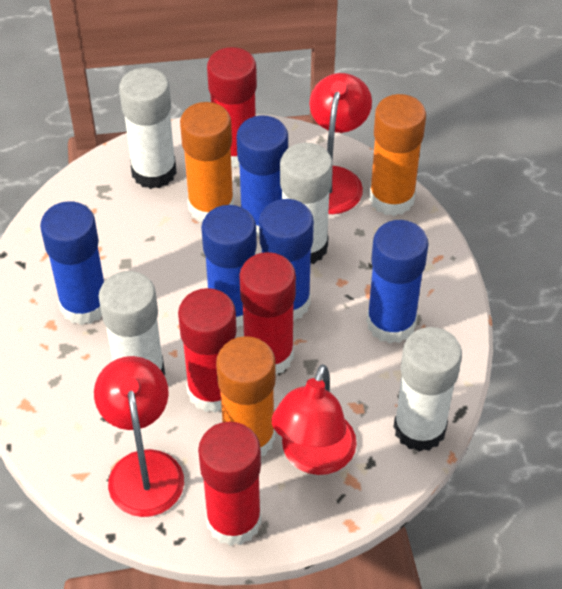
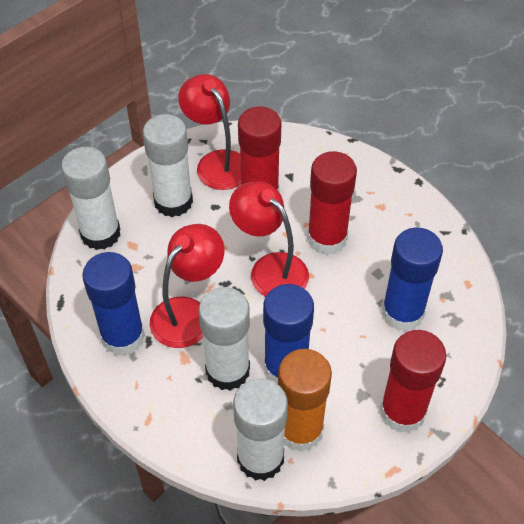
blue glue stick: 5 -> 3
orange glue stick: 3 -> 1
red glue stick: 4 -> 3

